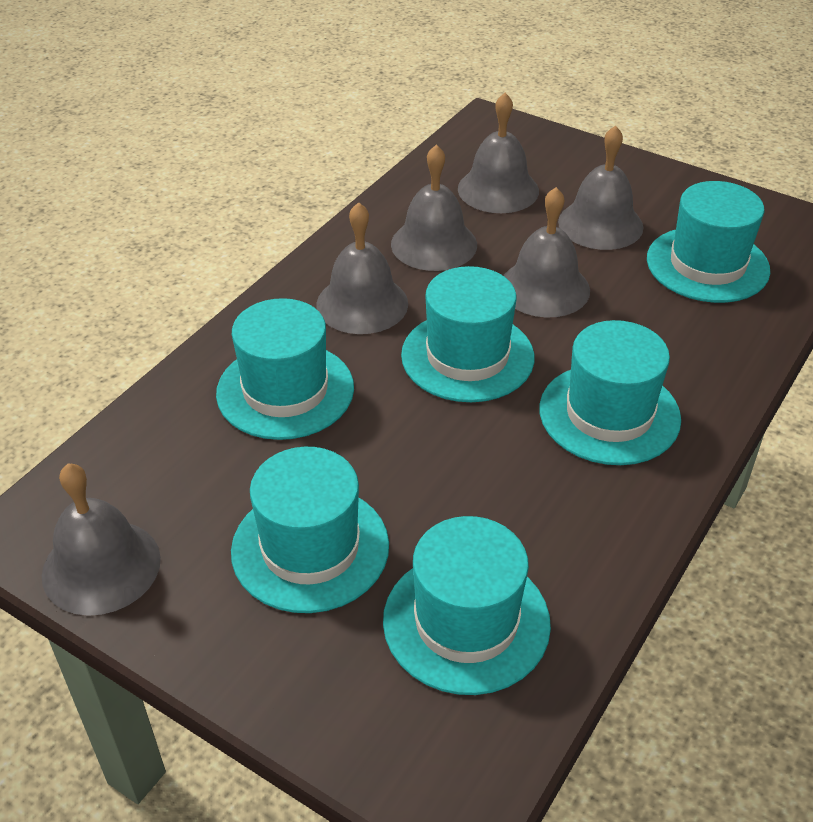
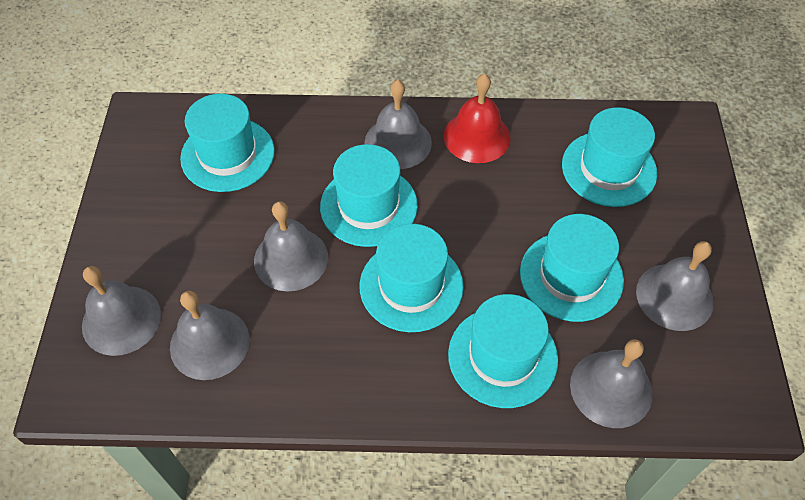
red bell: 0 -> 1

